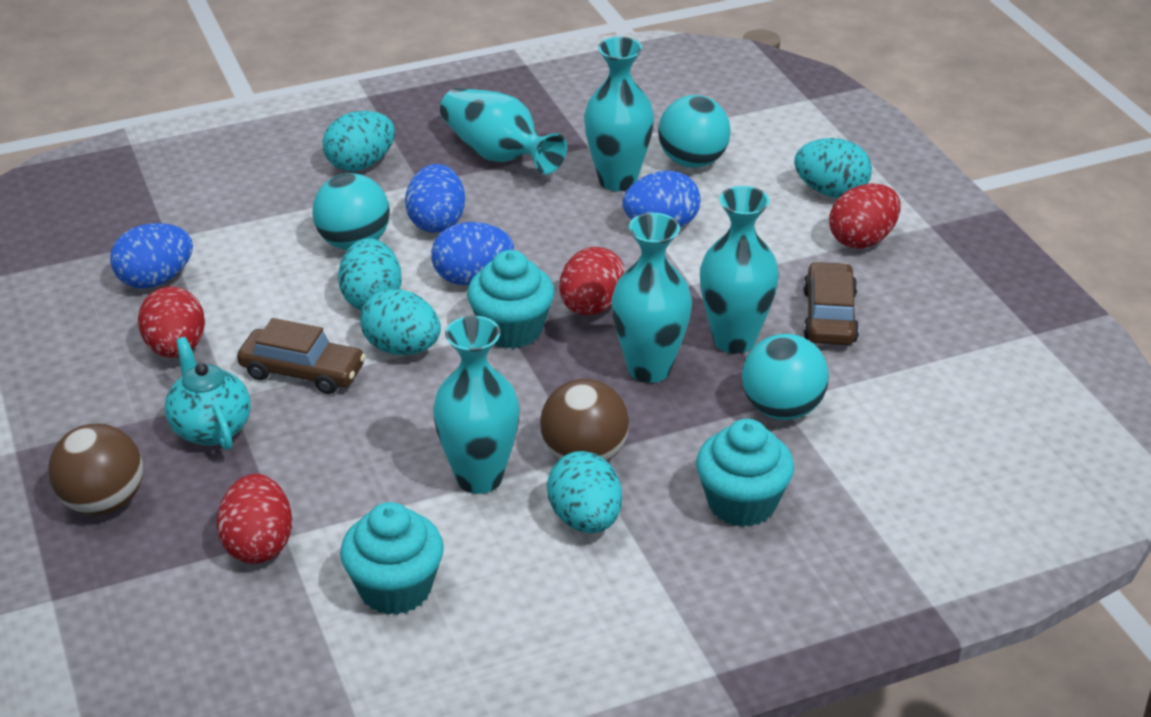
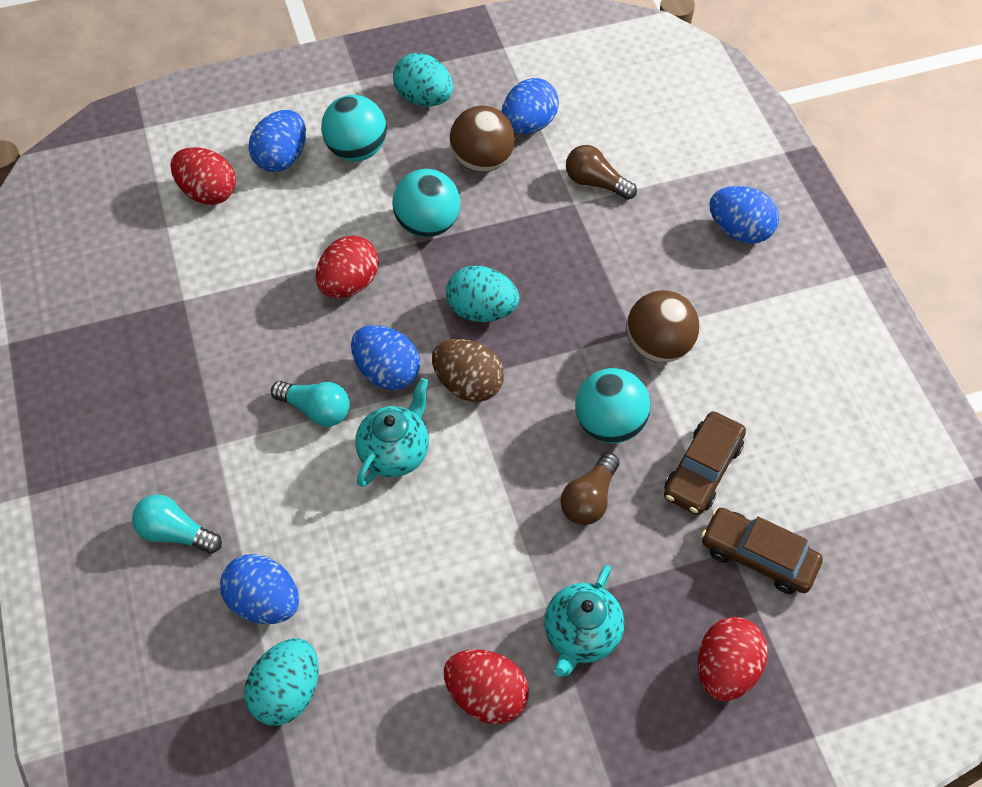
blue egg: 4 -> 5
brown egg: 0 -> 1
brown light bulb: 0 -> 2
turquoise cupcake: 3 -> 0
turquoise egg: 5 -> 3
turquoise light bulb: 0 -> 2
turquoise teapot: 1 -> 2
turquoise vase: 5 -> 0

